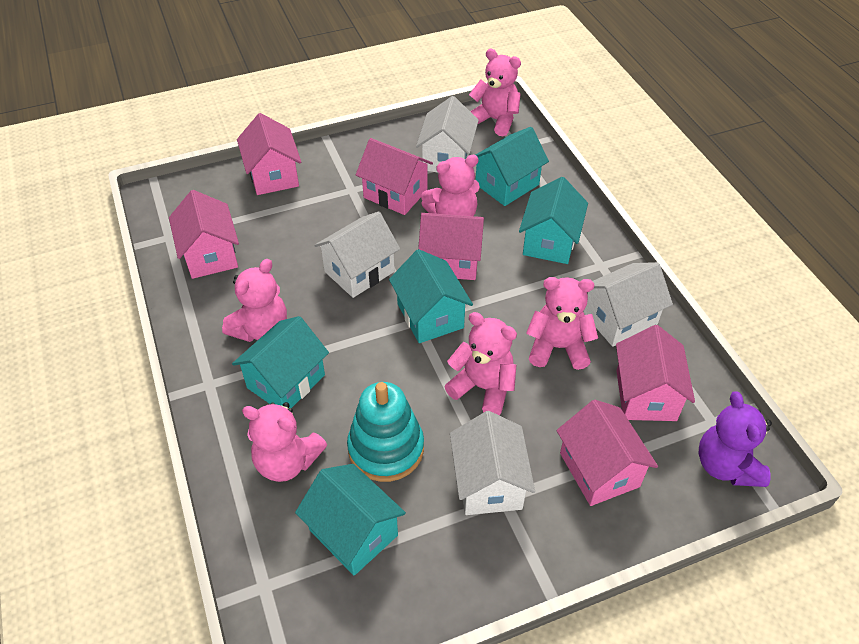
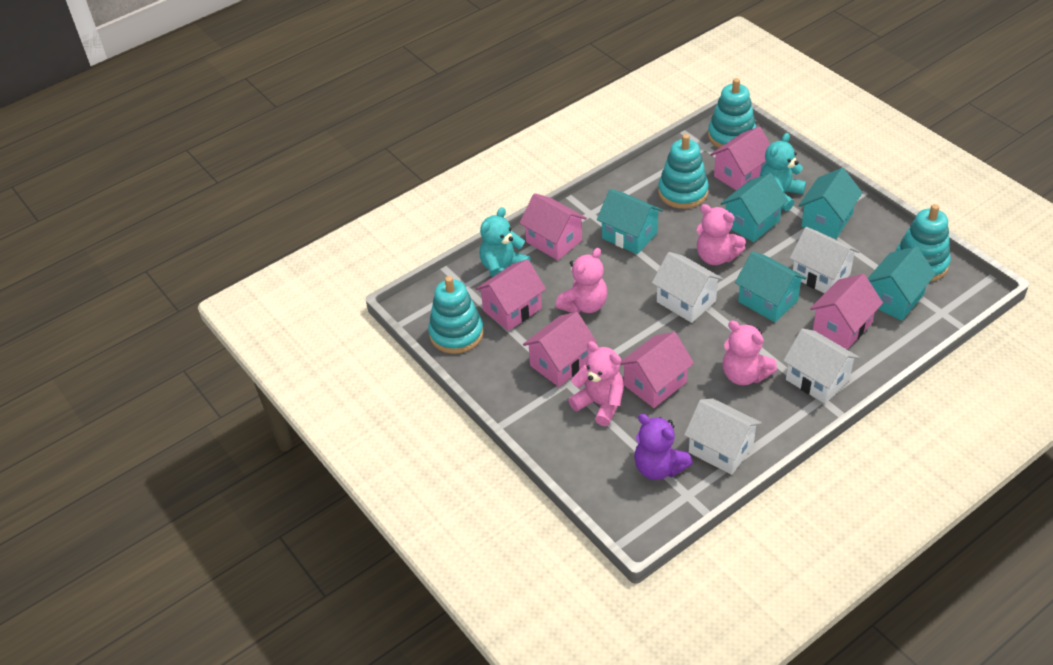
pink teddy bear: 6 -> 4
turquoise stacking toy: 1 -> 4
turquoise teddy bear: 0 -> 2

